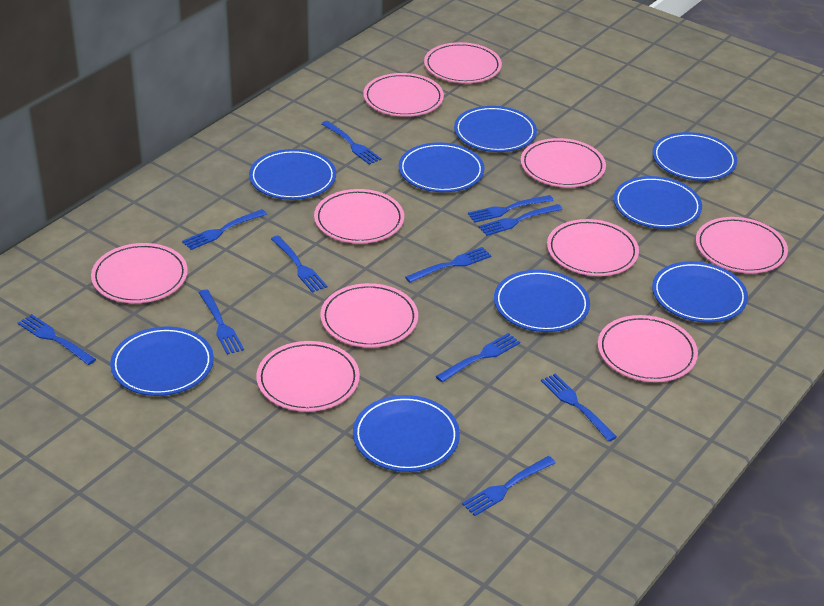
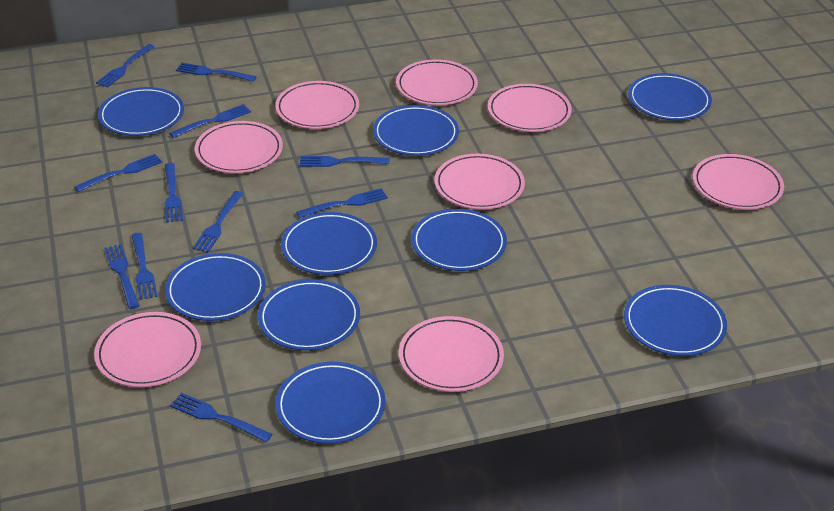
pink plate: 10 -> 8

